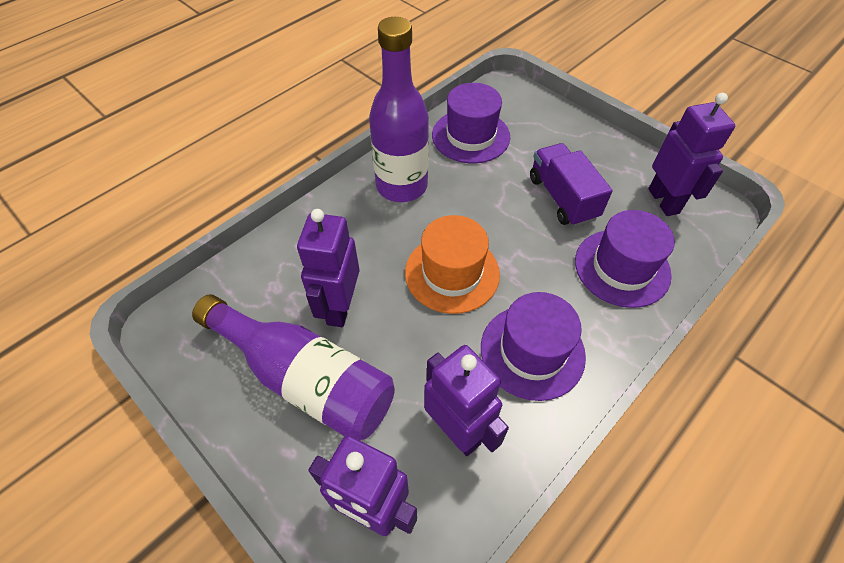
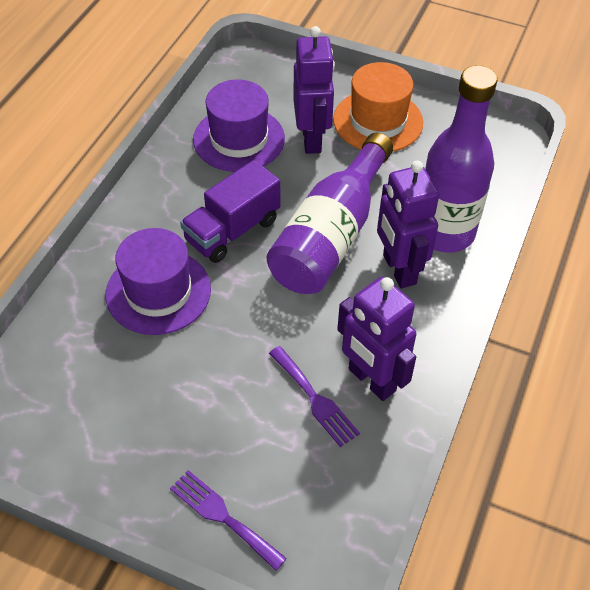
purple fork: 0 -> 2
purple hat: 3 -> 2
purple robot: 4 -> 3

